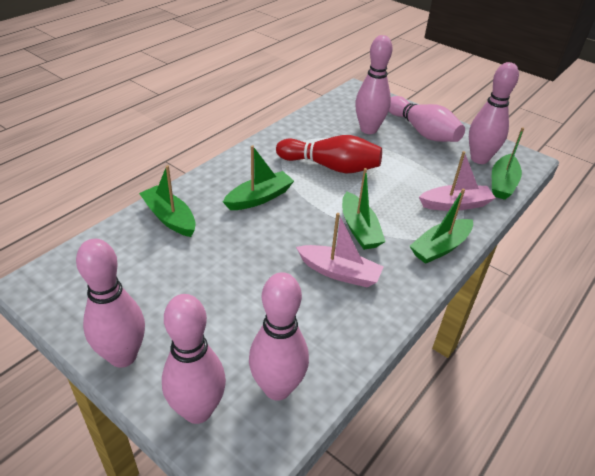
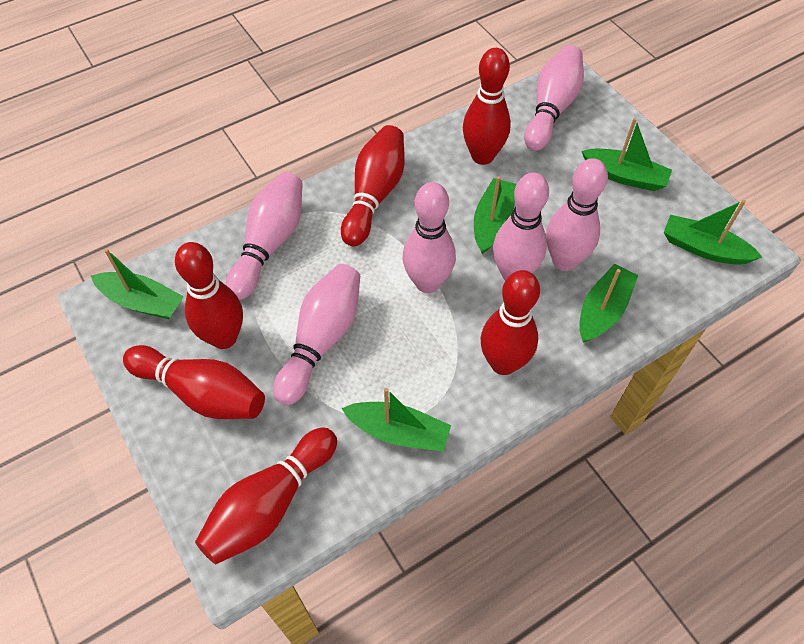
green boat: 5 -> 6
pink boat: 2 -> 0
red bowling pin: 1 -> 6

